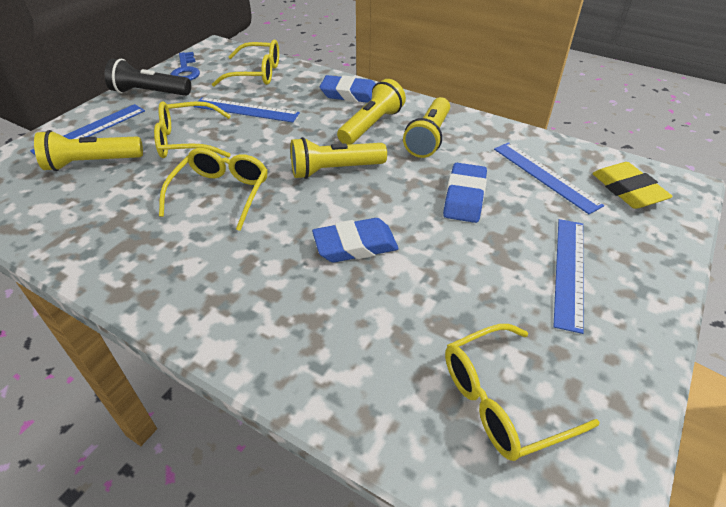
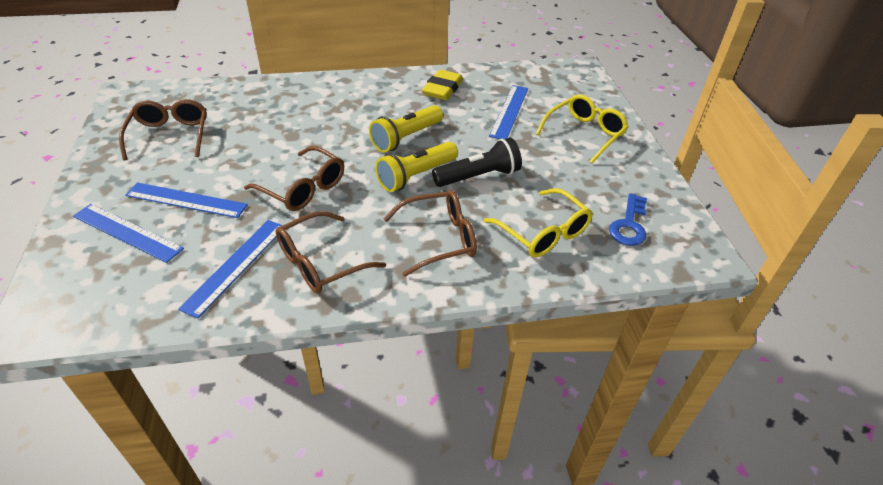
blue eraser: 3 -> 0
brown glasses: 0 -> 4
yellow flashlight: 4 -> 2
yellow glasses: 4 -> 2

